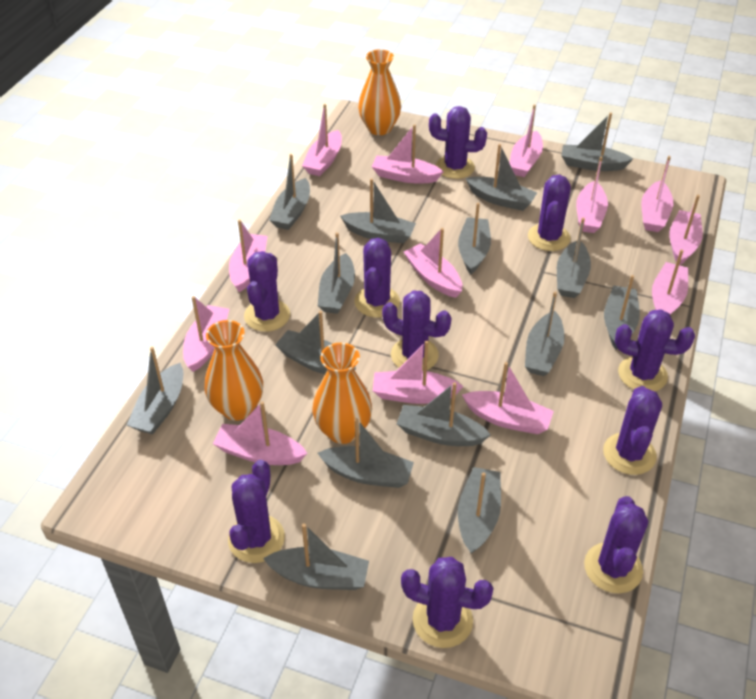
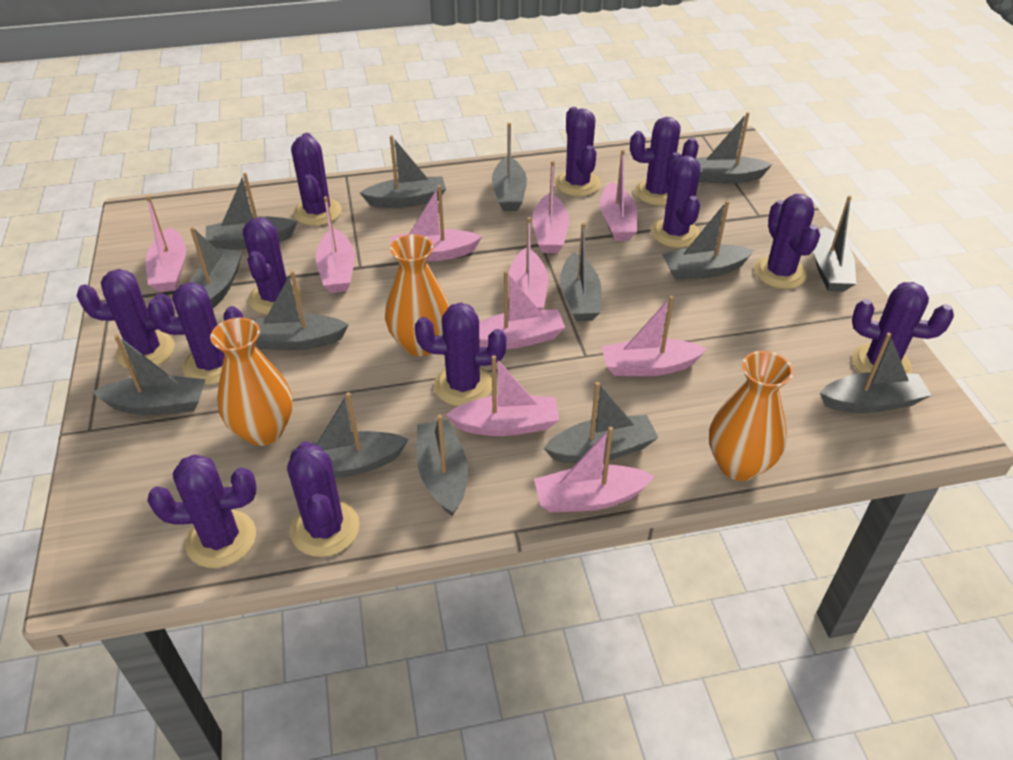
grey boat: 15 -> 14
pink boat: 13 -> 10
purple cactus: 10 -> 12

